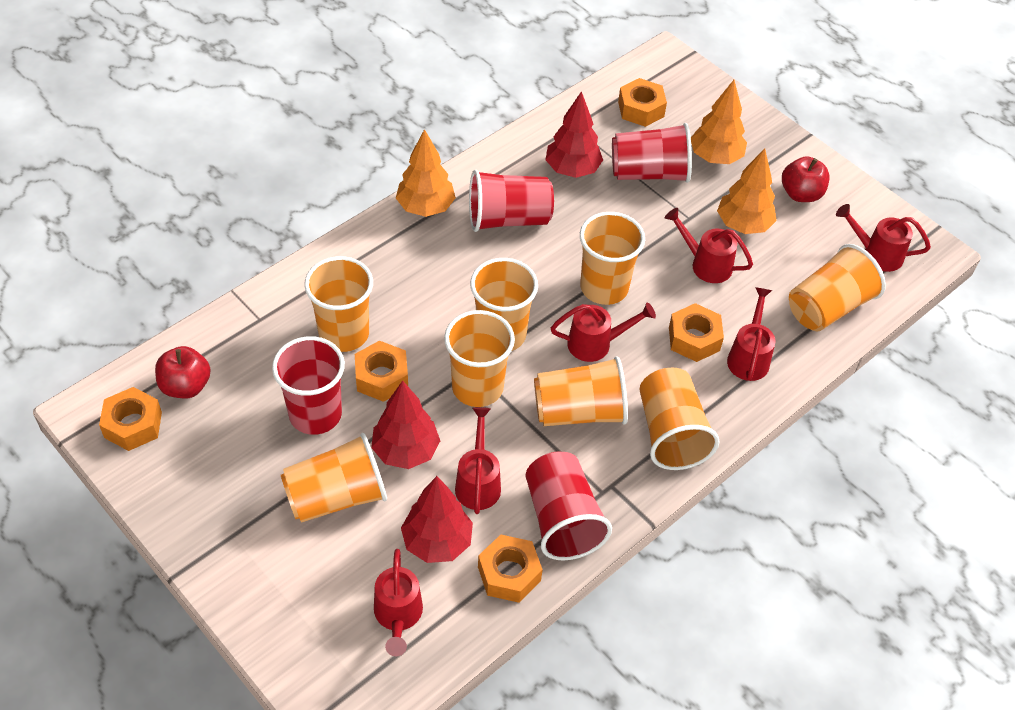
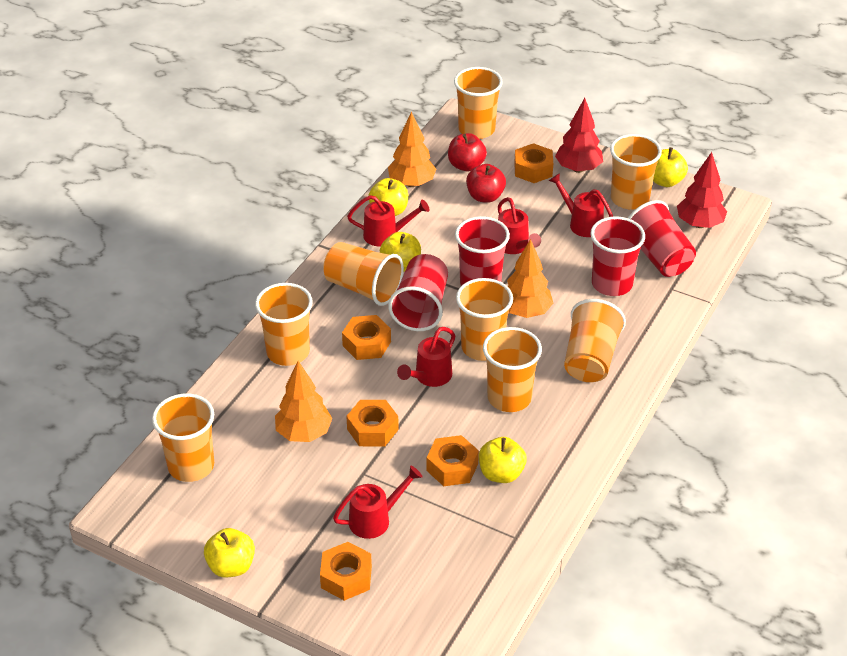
red tree: 3 -> 2
red watering can: 6 -> 5
yellow apple: 0 -> 5

